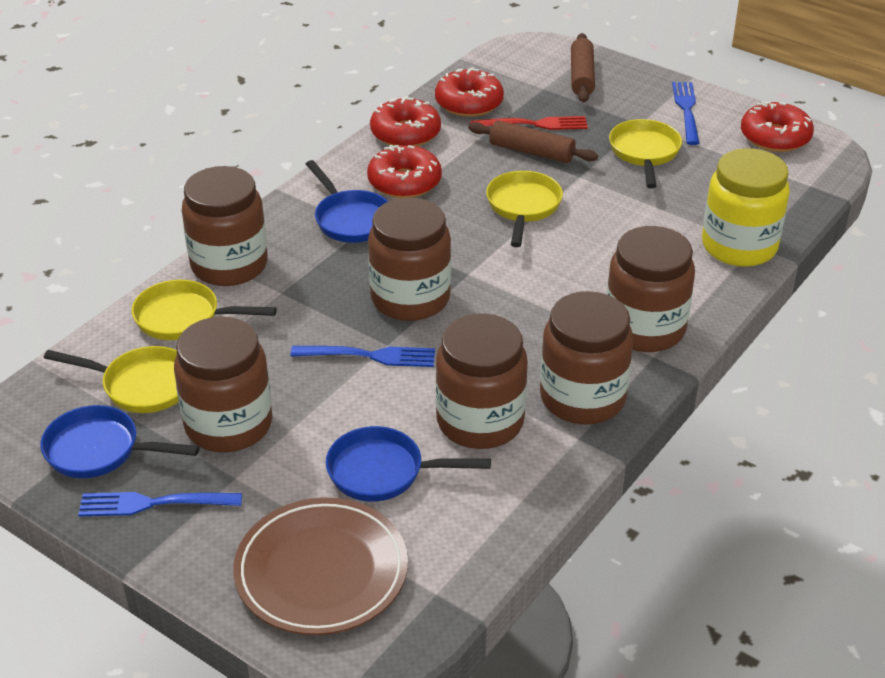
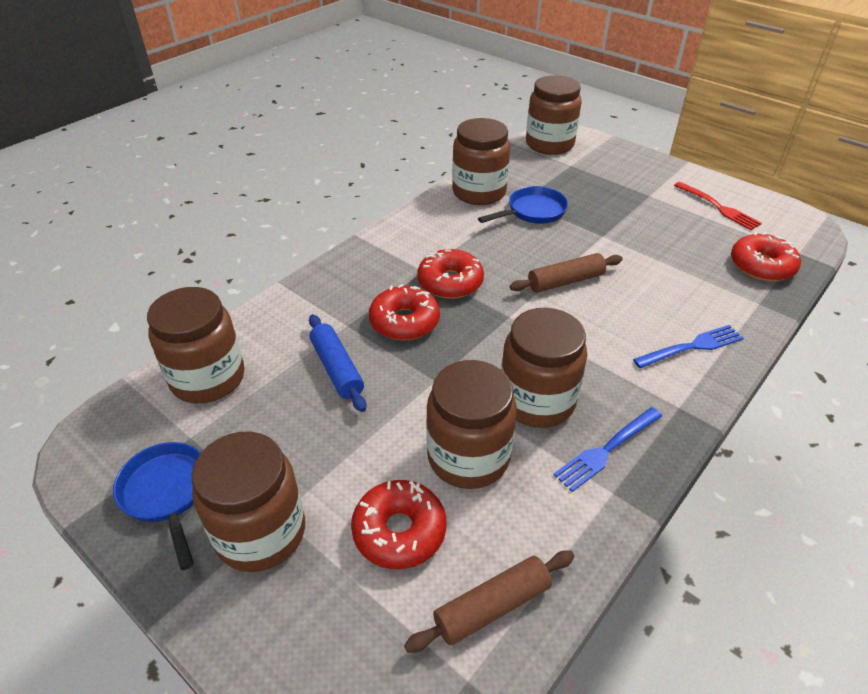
blue fork: 3 -> 2
blue pan: 3 -> 2
blue rolling pin: 0 -> 1
brown plate: 1 -> 0
yellow jar: 1 -> 0
yellow pan: 4 -> 0

